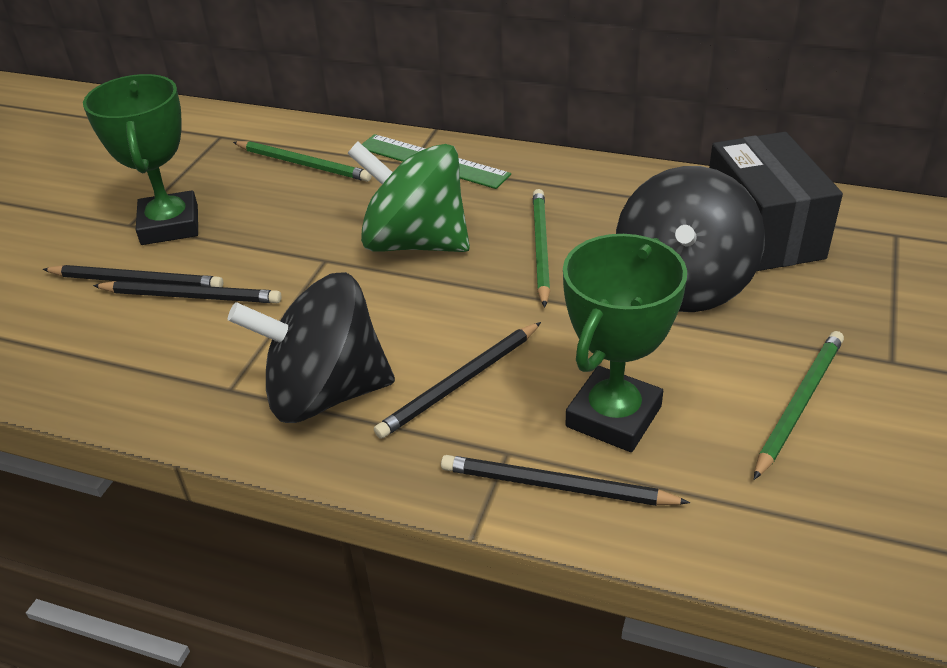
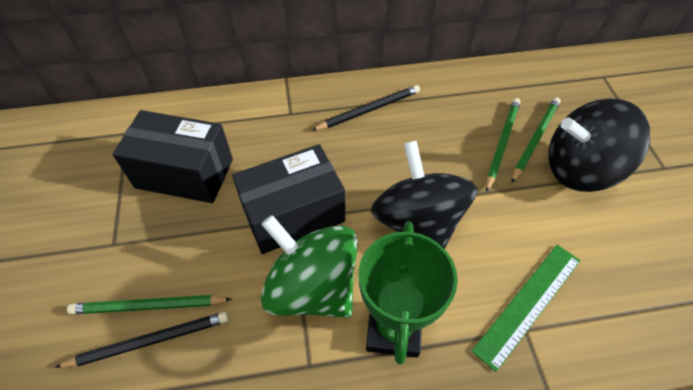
black box: 1 -> 2
black pencil: 4 -> 2
green trophy: 2 -> 1

